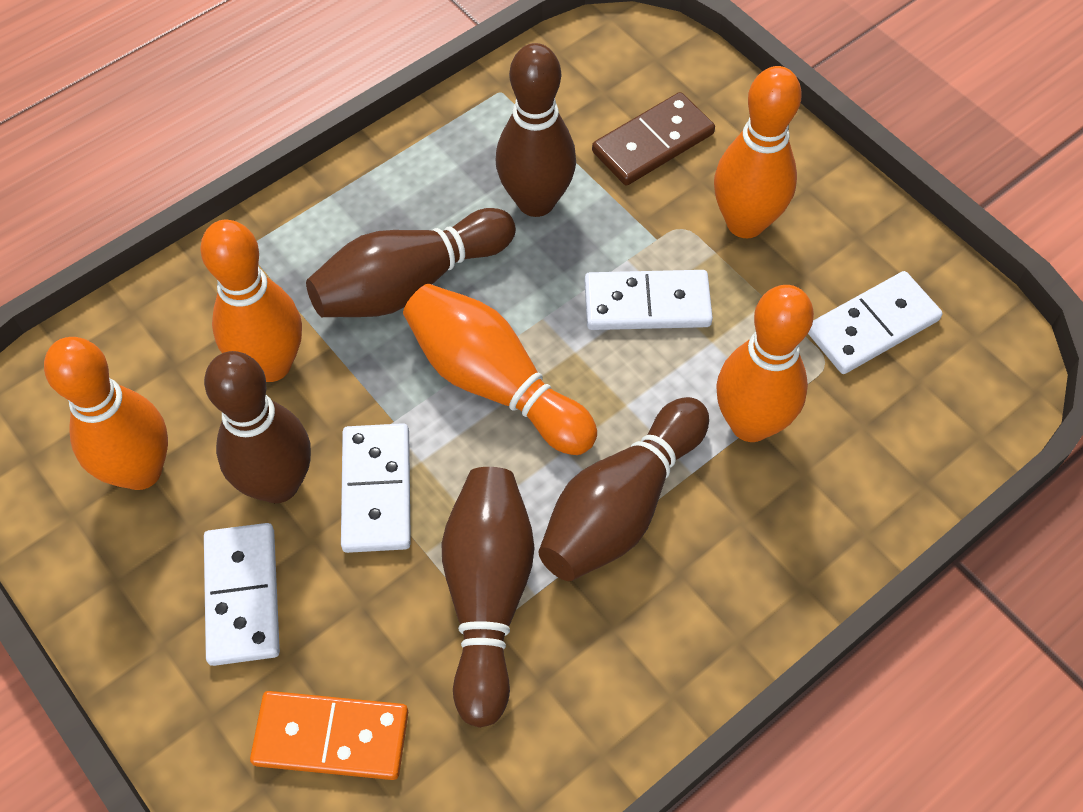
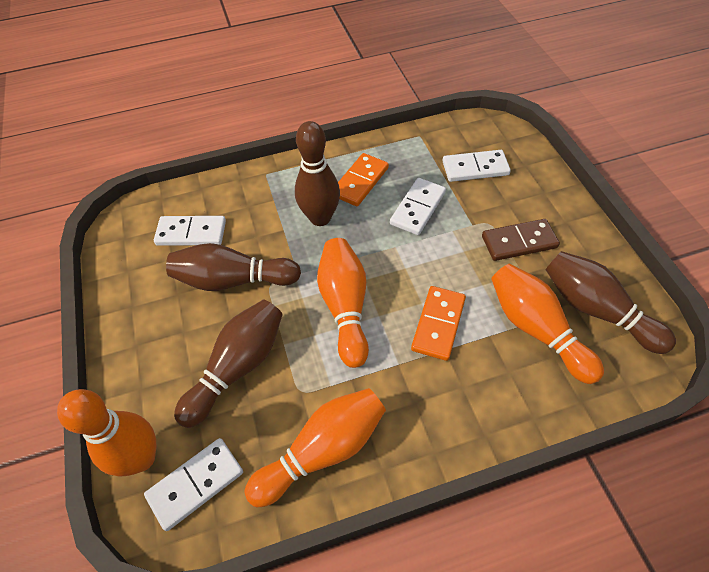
brown bowling pin: 5 -> 4
orange bowling pin: 5 -> 4
orange domino: 1 -> 2

